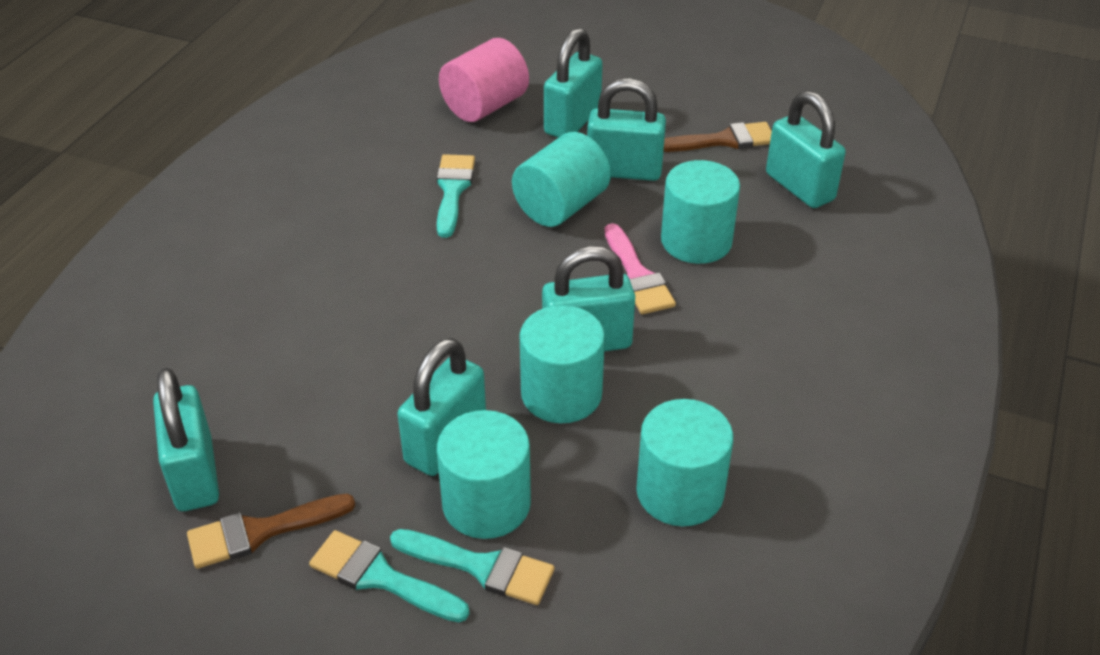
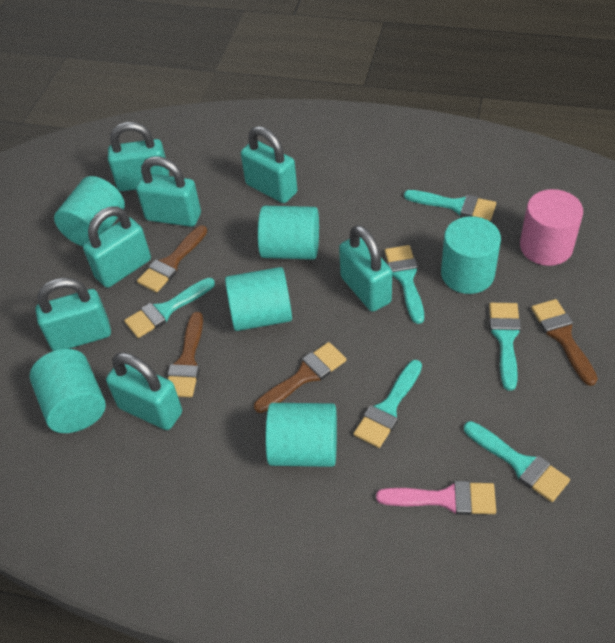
brown brush: 2 -> 4
turquoise brush: 3 -> 6
turquoise cylinder: 5 -> 6
turquoise padlock: 6 -> 7

